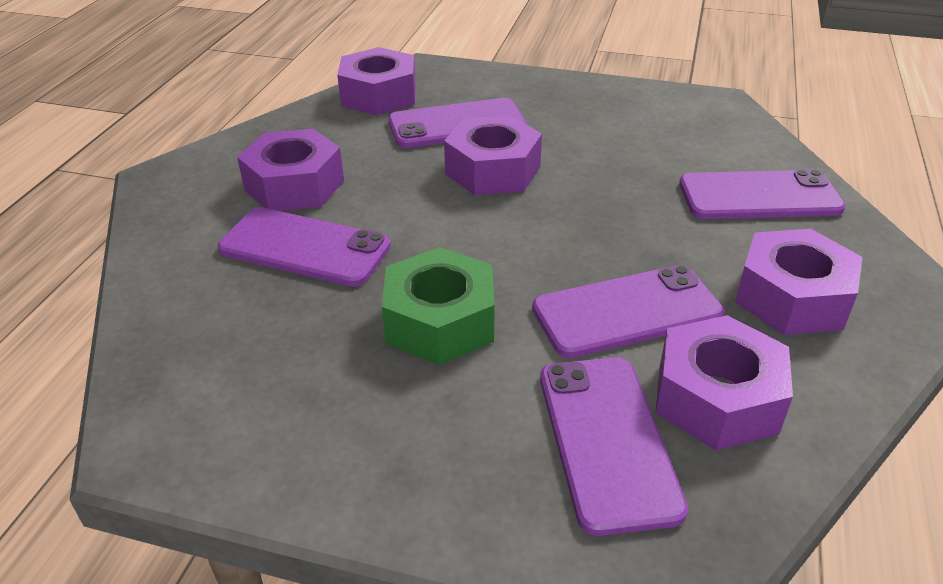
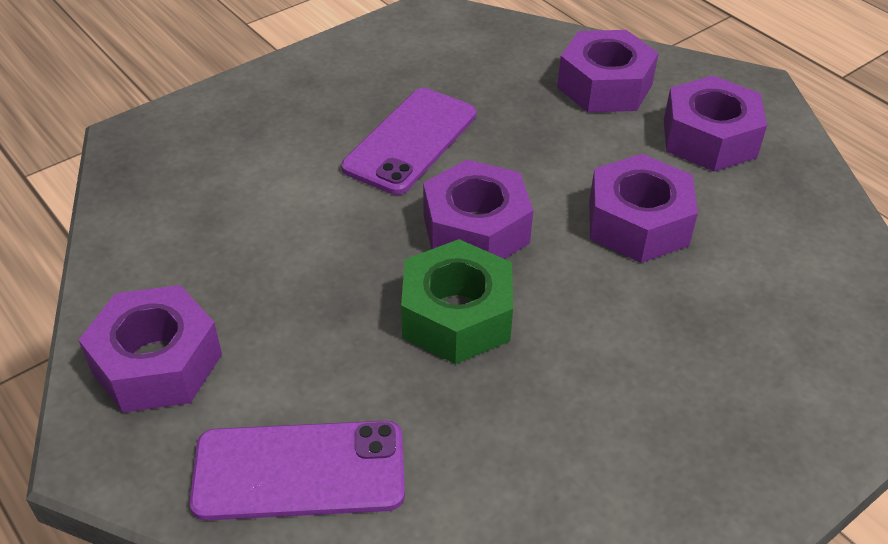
purple phone: 5 -> 2

